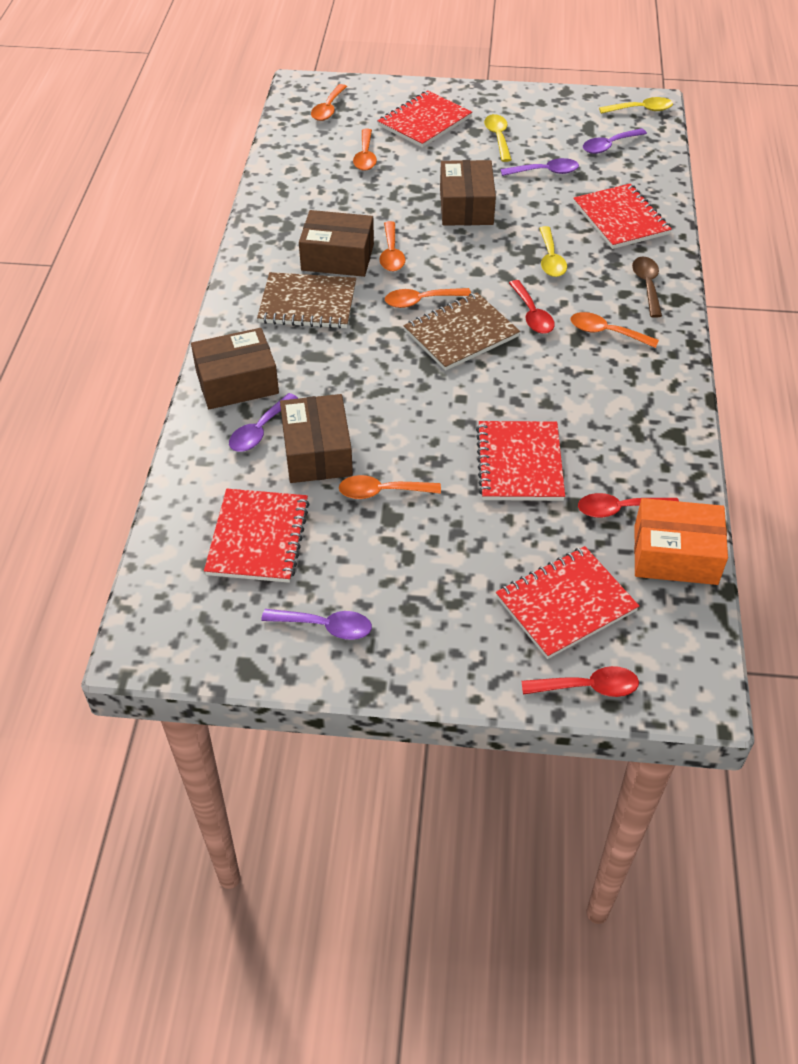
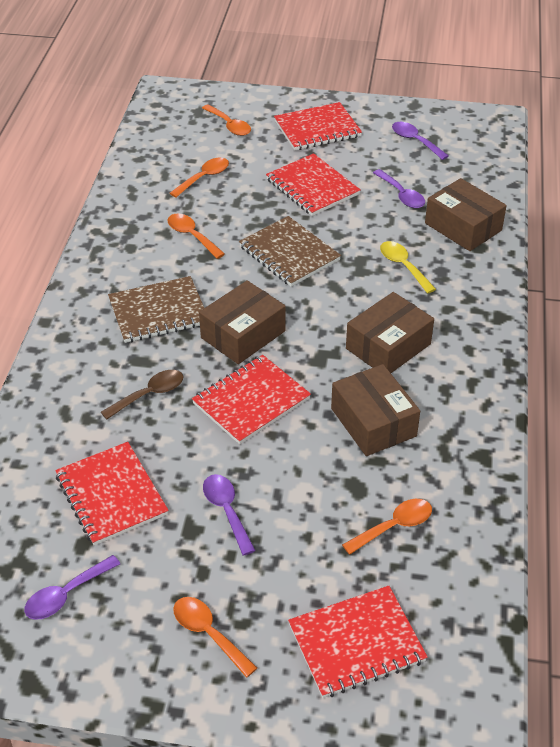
orange box: 1 -> 0
orange spoon: 6 -> 5
red spoon: 3 -> 0
yellow spoon: 3 -> 1

